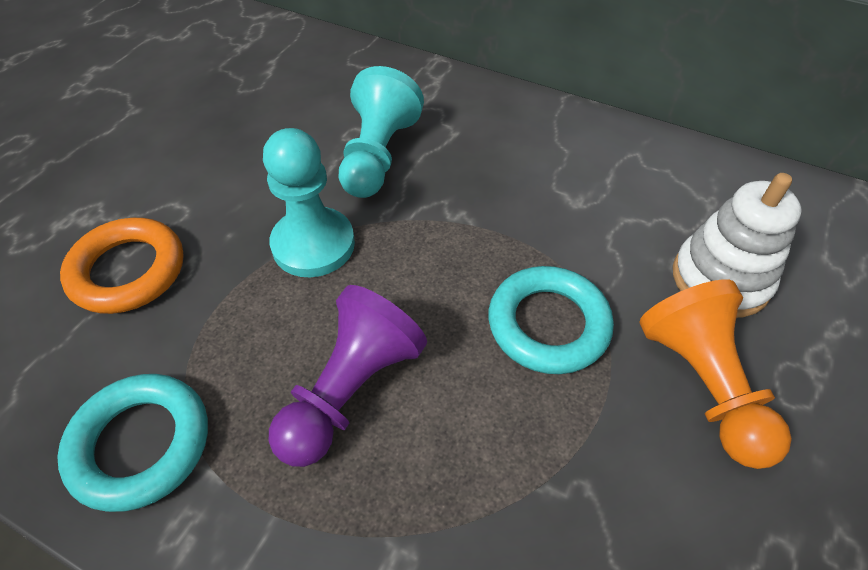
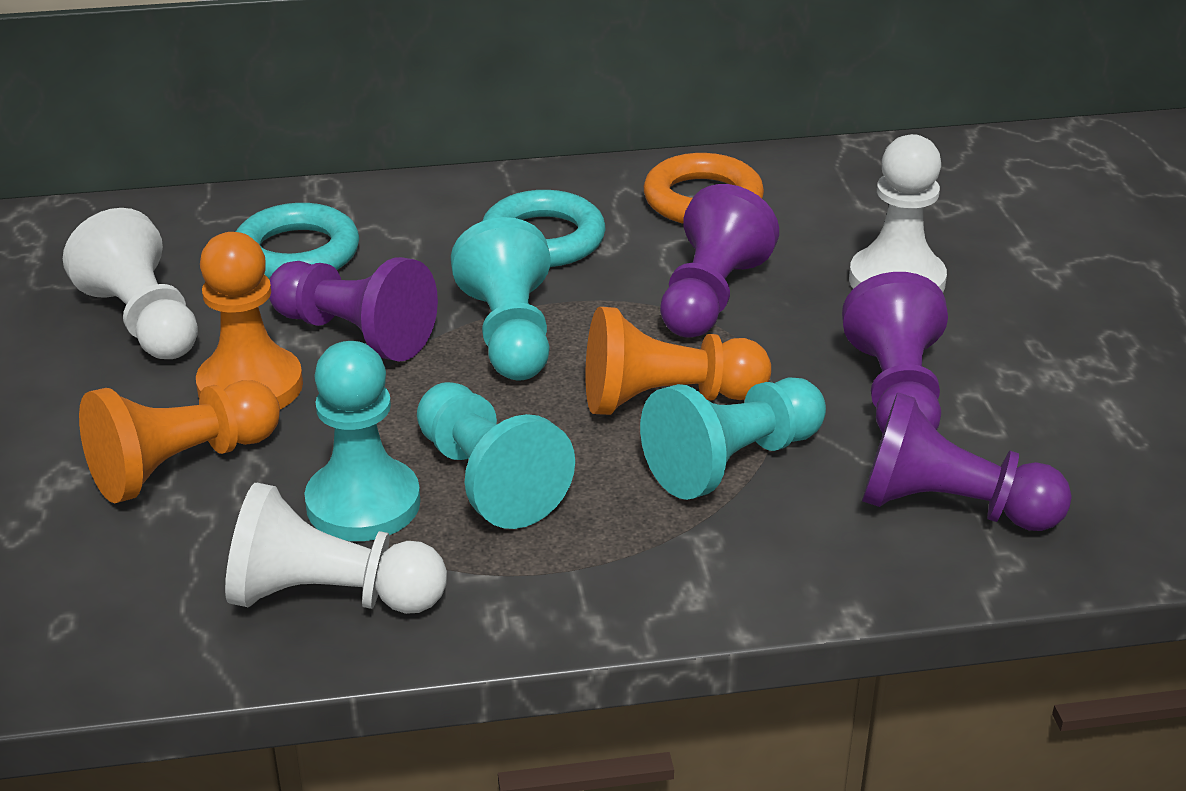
orange pawn: 1 -> 3
purple pawn: 1 -> 4
turquoise pawn: 2 -> 4
white pawn: 0 -> 3
white stacking toy: 1 -> 0

